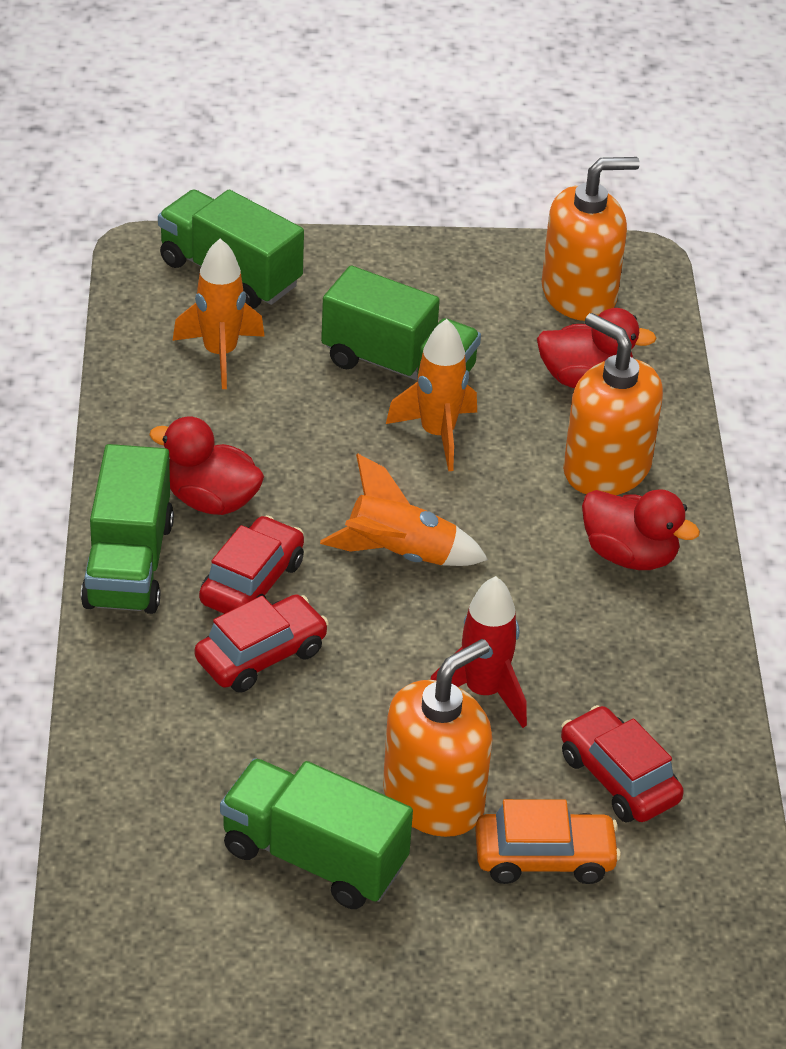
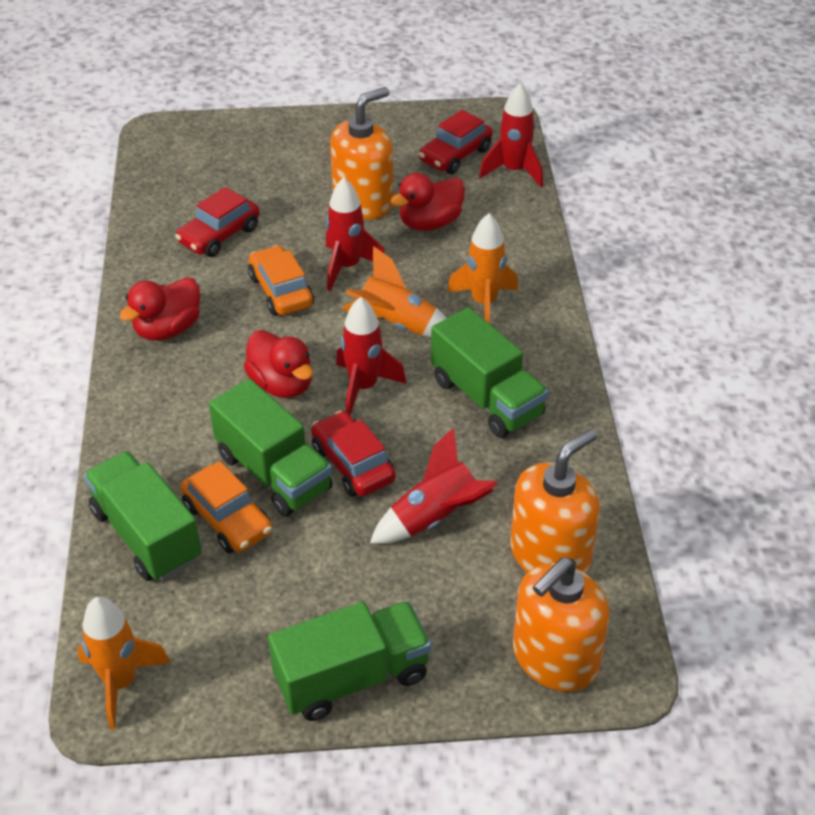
orange car: 1 -> 2
red rocket: 1 -> 4

